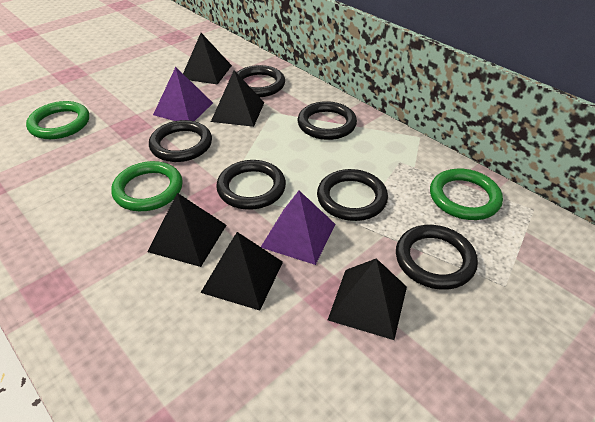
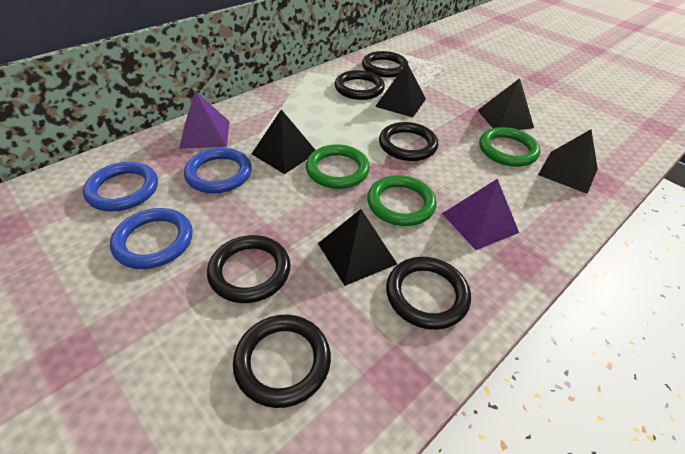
blue ring: 0 -> 3

